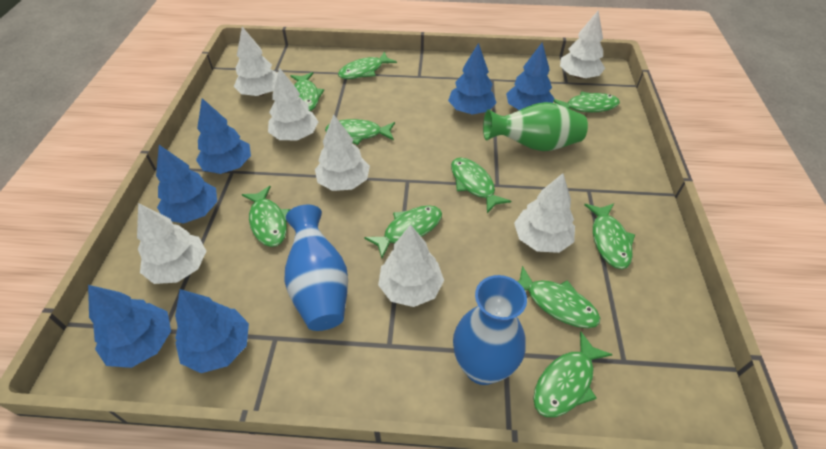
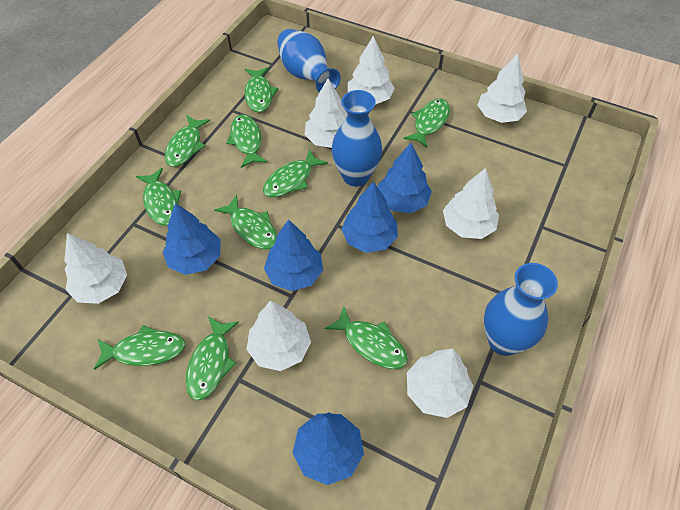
blue tree: 6 -> 5
blue vase: 2 -> 3
green vase: 1 -> 0

